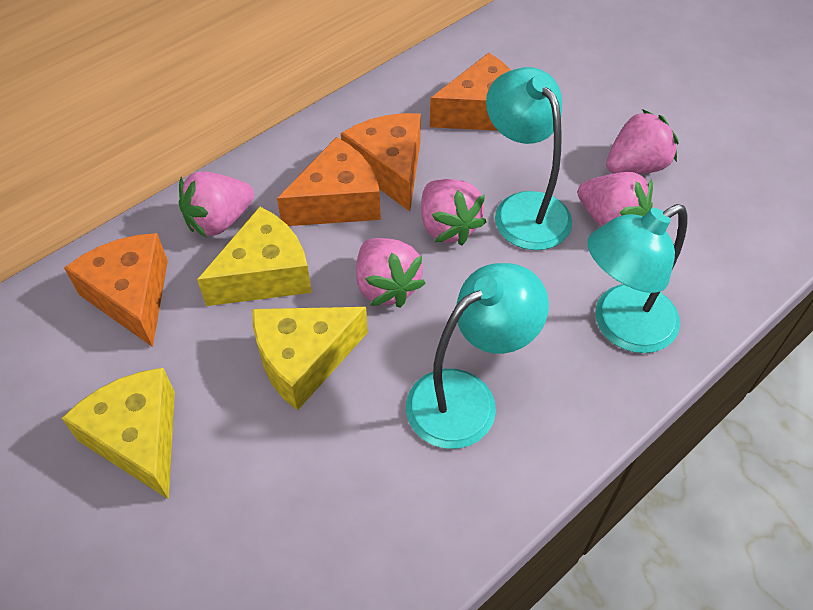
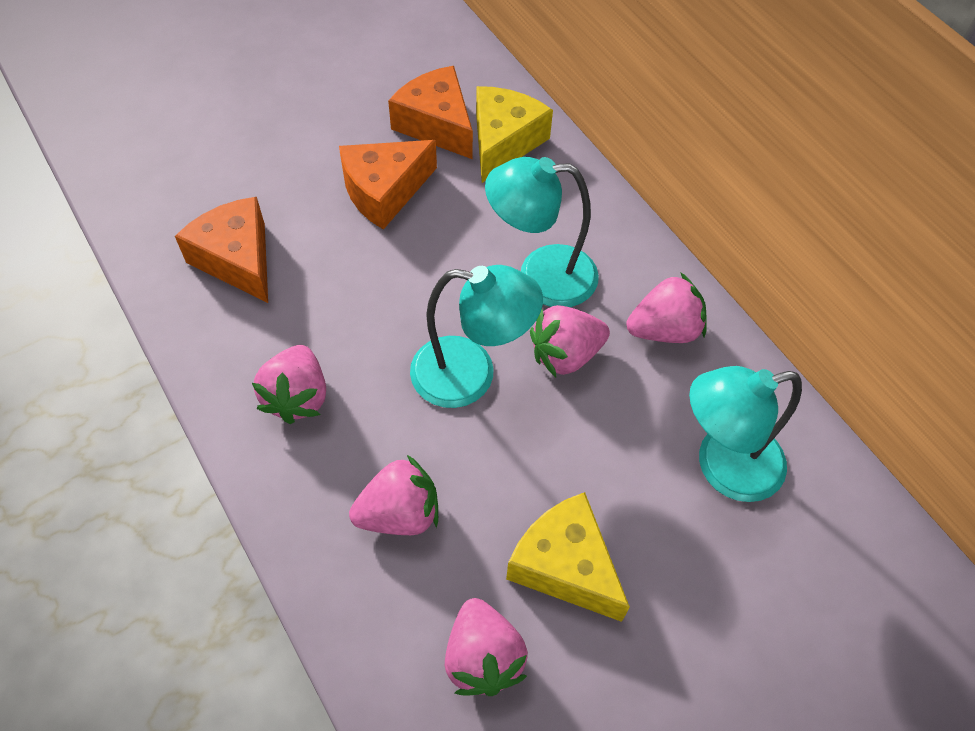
orange cheese: 4 -> 3
yellow cheese: 3 -> 2

